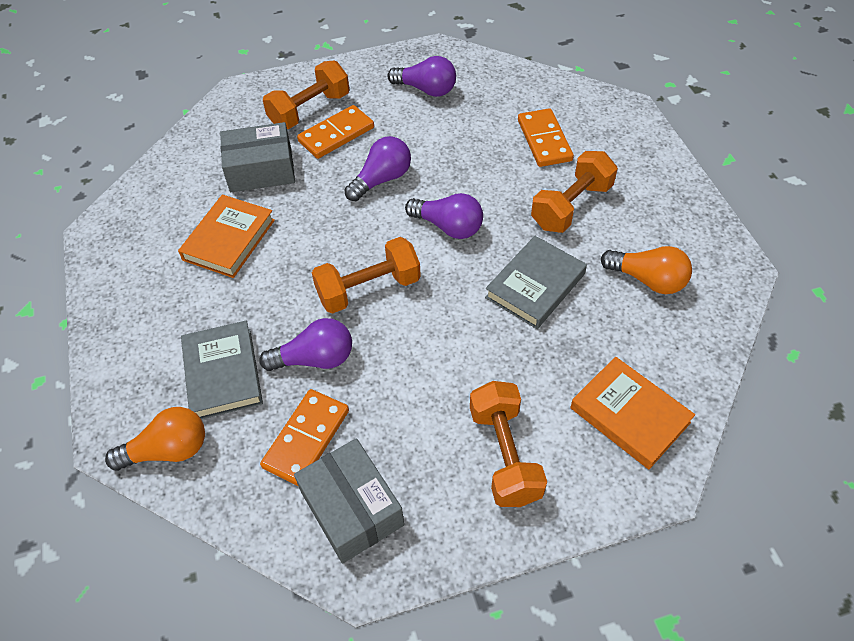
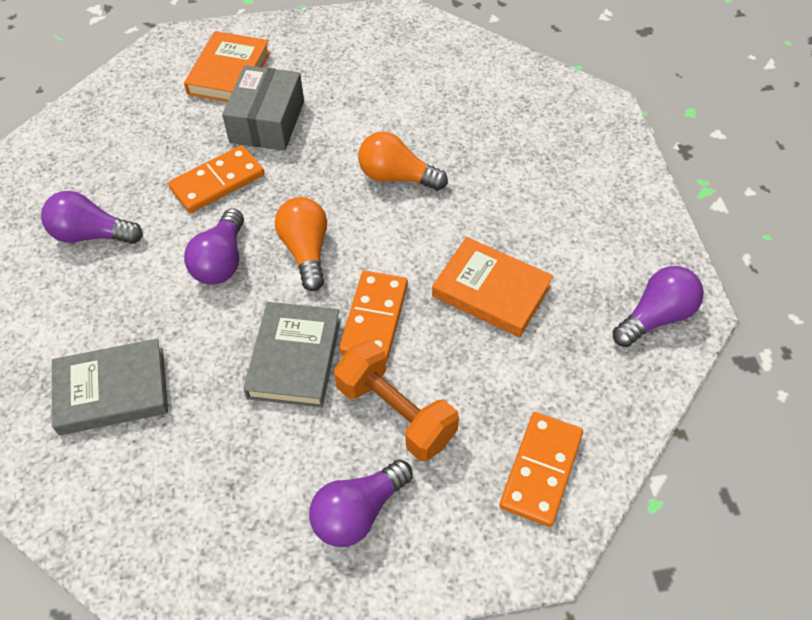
grey box: 2 -> 1
orange dumbbell: 4 -> 1

